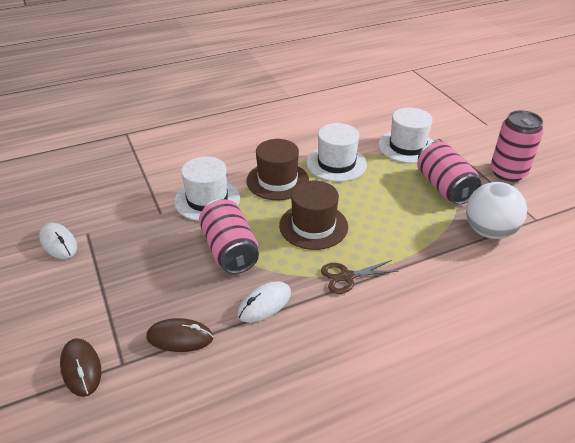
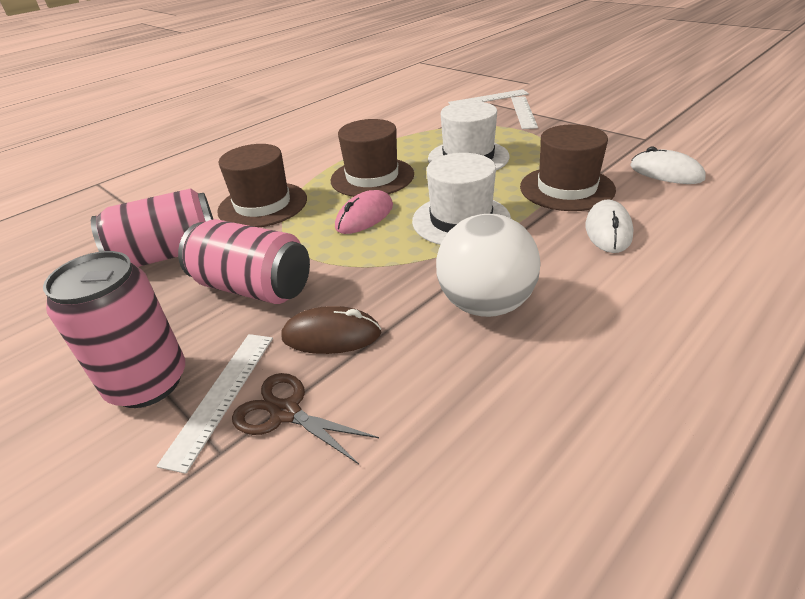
brown hat: 2 -> 3
brown mouse: 2 -> 1
pink mouse: 0 -> 1
white hat: 3 -> 2
white ruler: 0 -> 3

